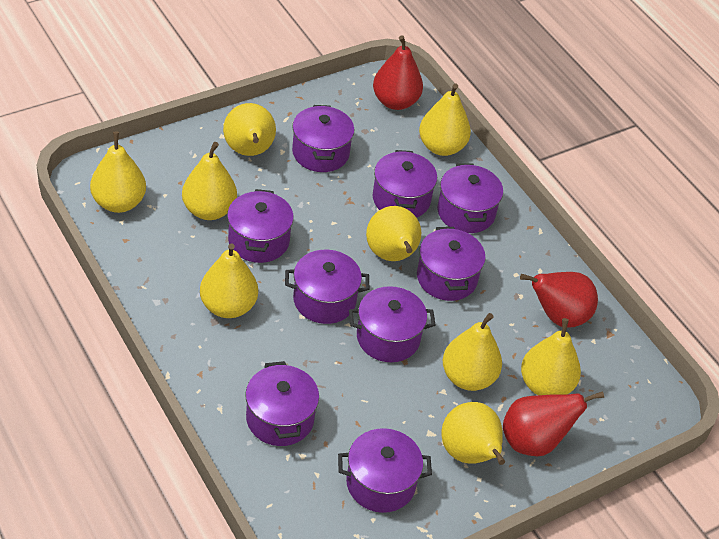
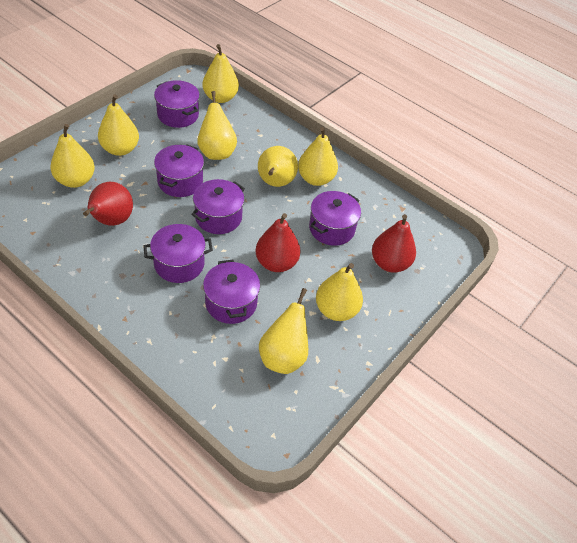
purple pot: 9 -> 6
yellow pear: 9 -> 8

